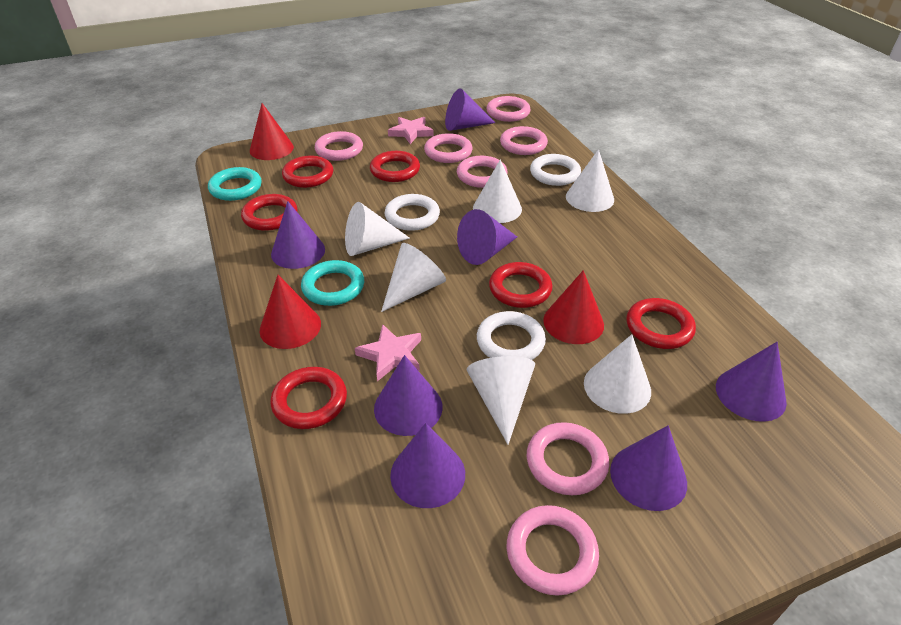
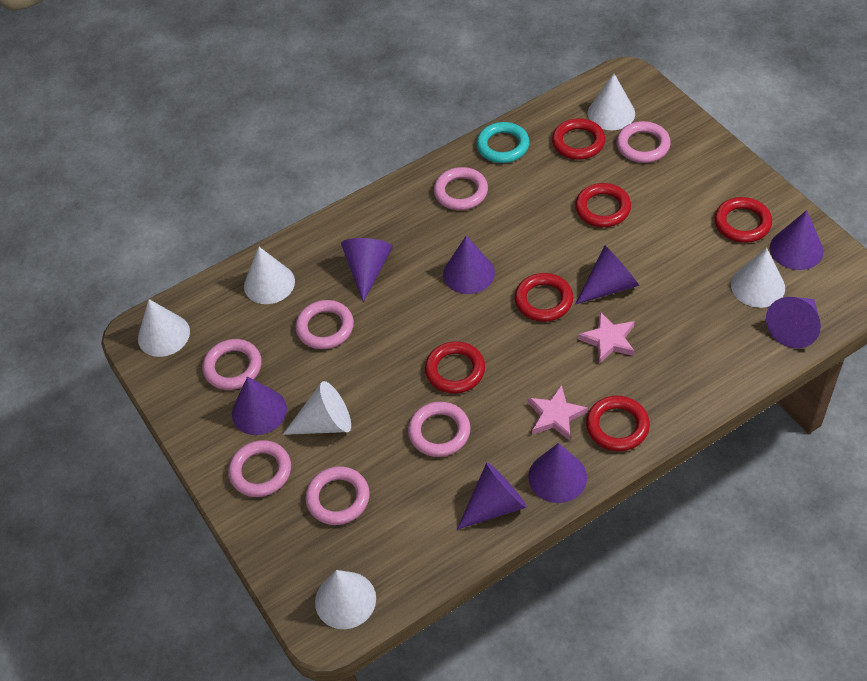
purple cone: 7 -> 8
red cone: 3 -> 0
turquoise ring: 2 -> 1
white ring: 3 -> 0

